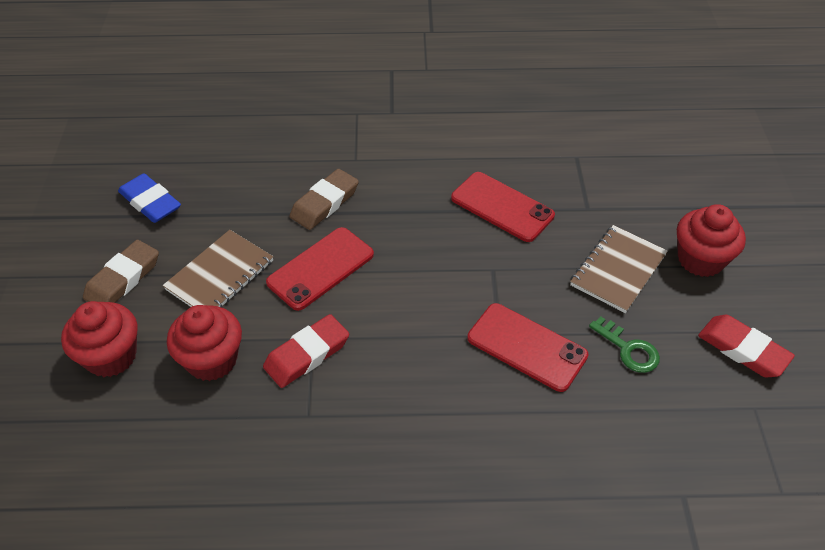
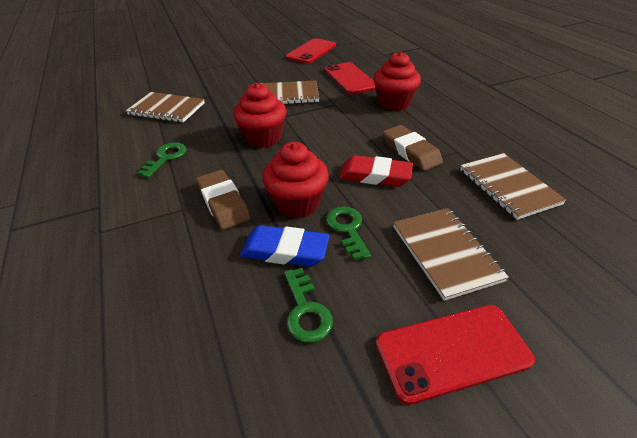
brown notebook: 2 -> 4
green key: 1 -> 3
red eraser: 2 -> 1

